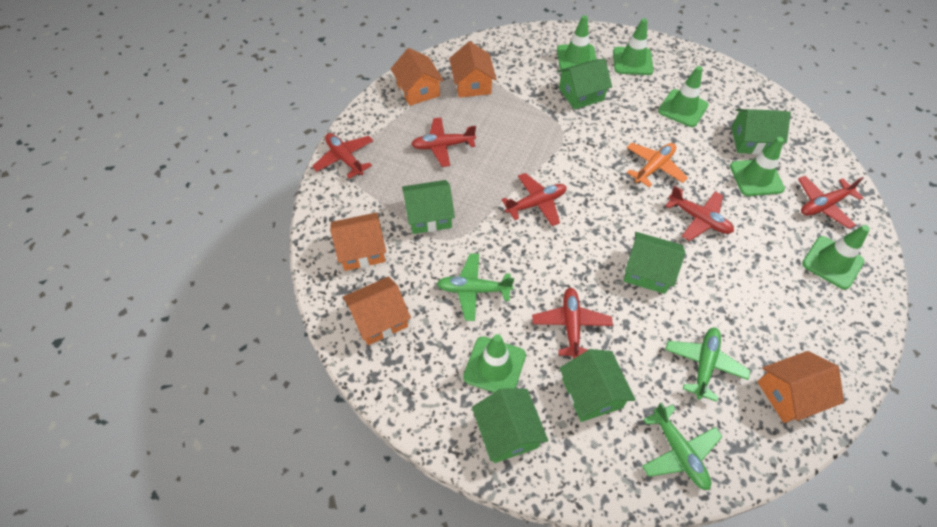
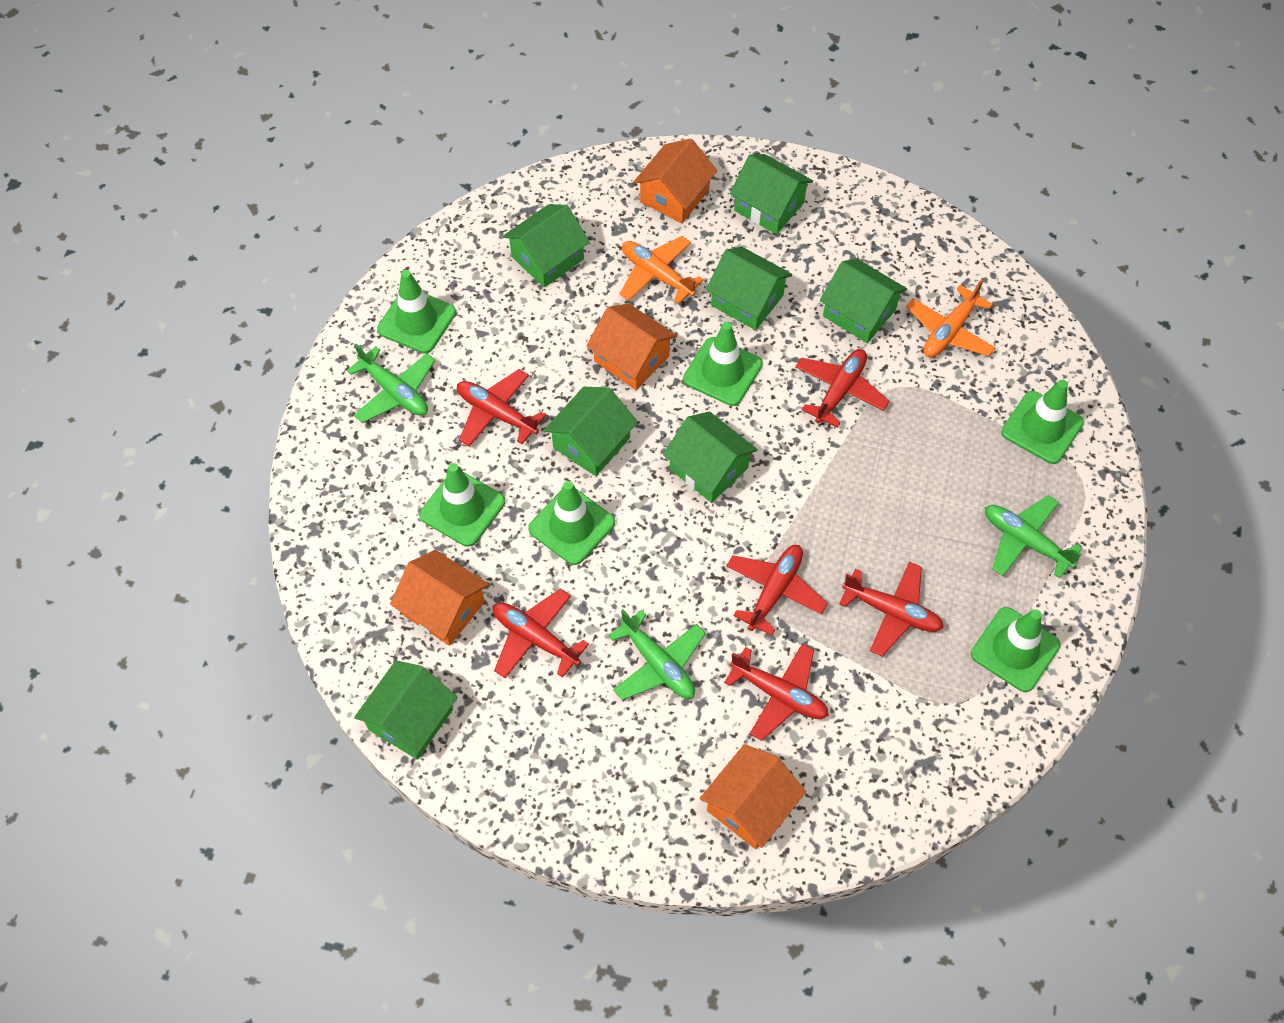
green house: 6 -> 7
orange house: 5 -> 4
orange plane: 1 -> 2

